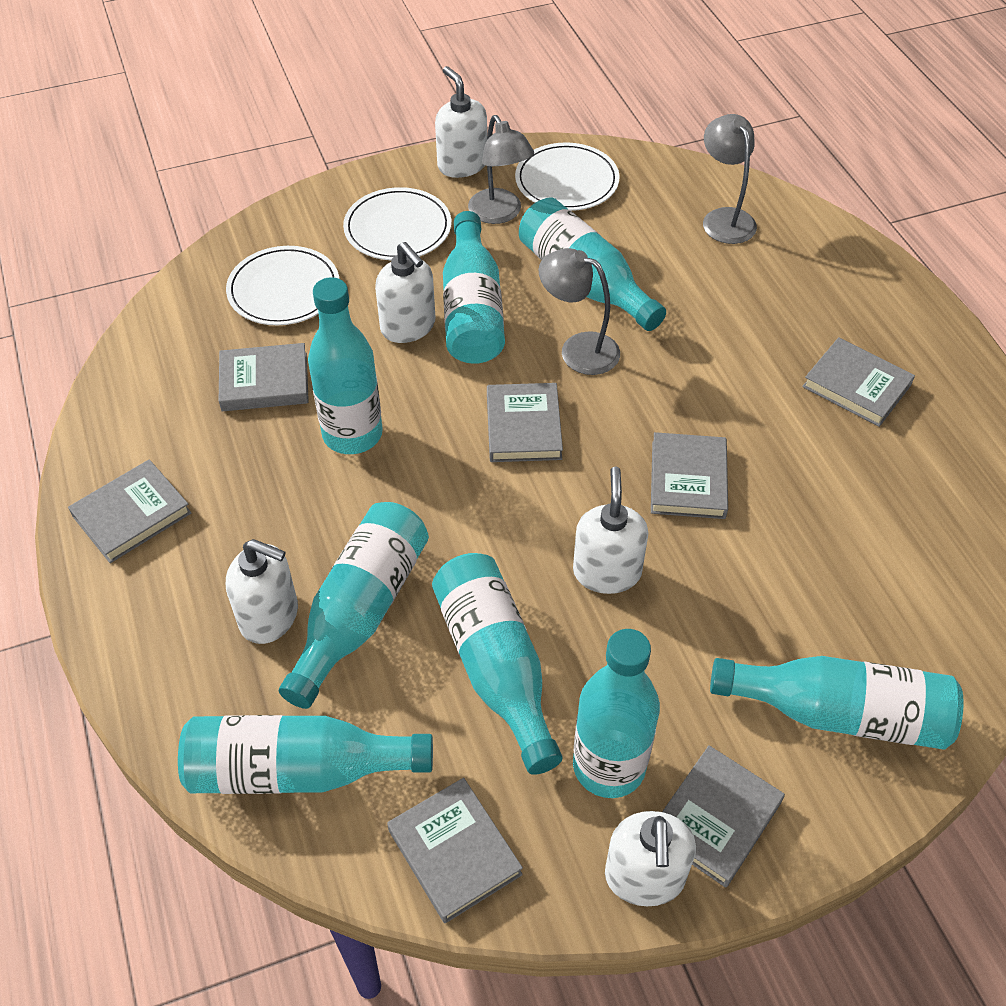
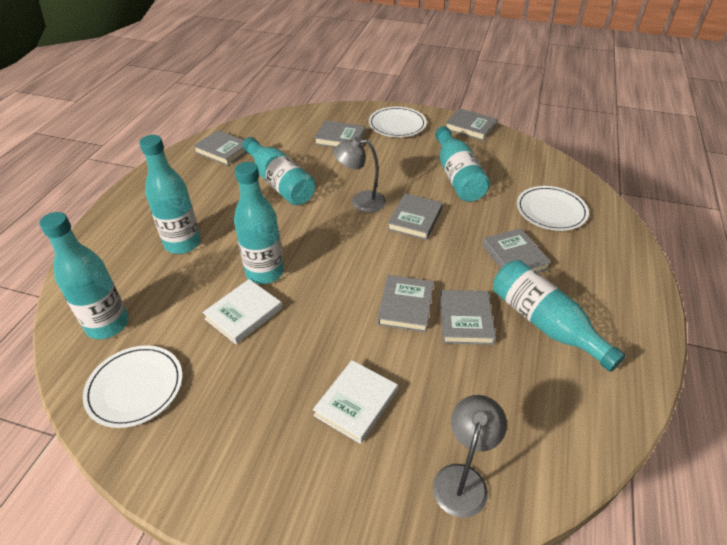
grey lamp: 3 -> 2
turquoise bottle: 8 -> 6
white book: 0 -> 2
white soap dispenser: 5 -> 0

